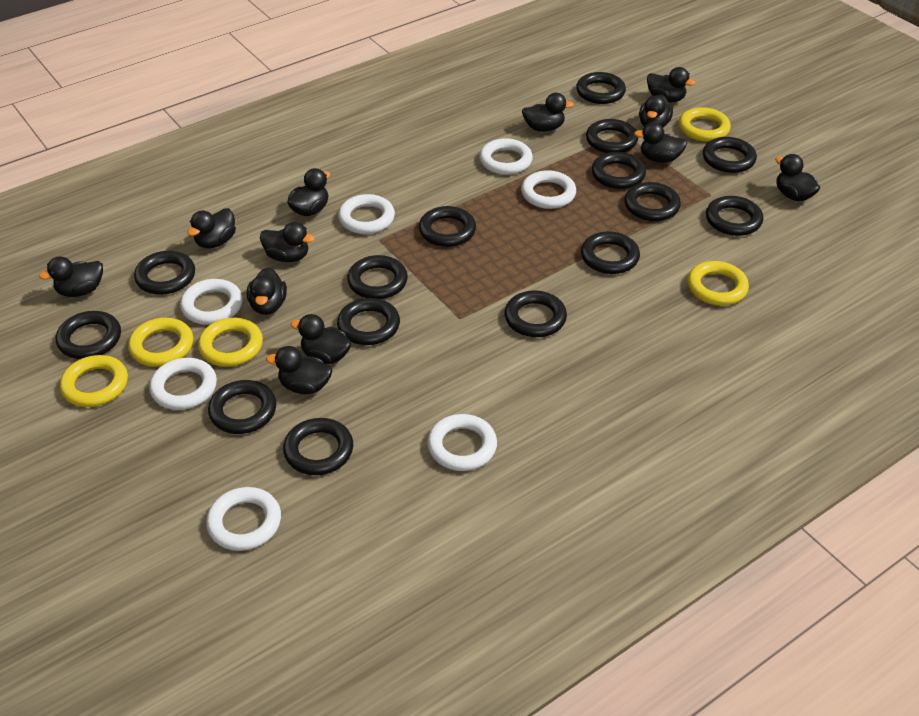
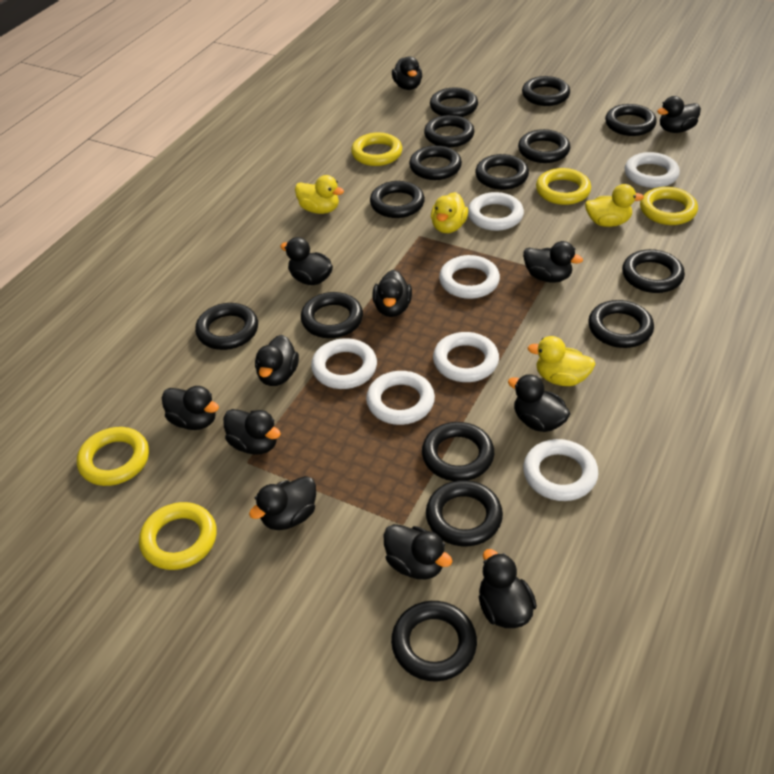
yellow duck: 0 -> 4

